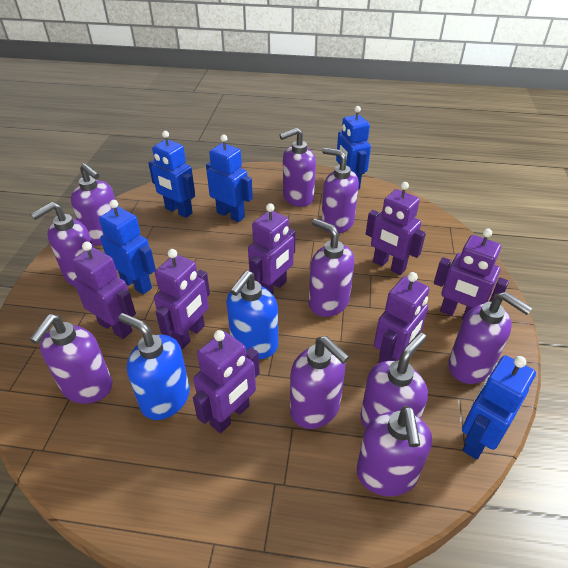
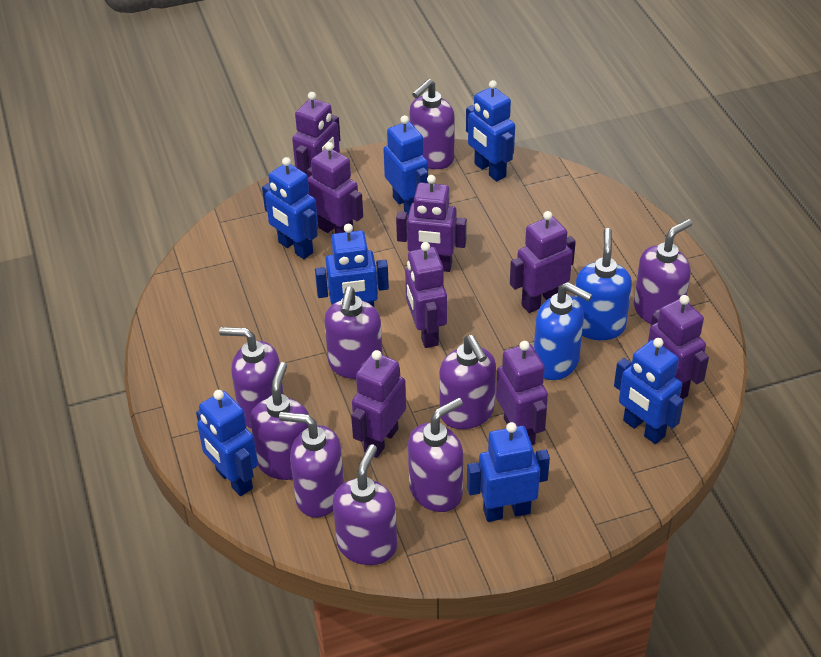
blue robot: 5 -> 7
purple robot: 7 -> 8
purple soap dispenser: 10 -> 9

